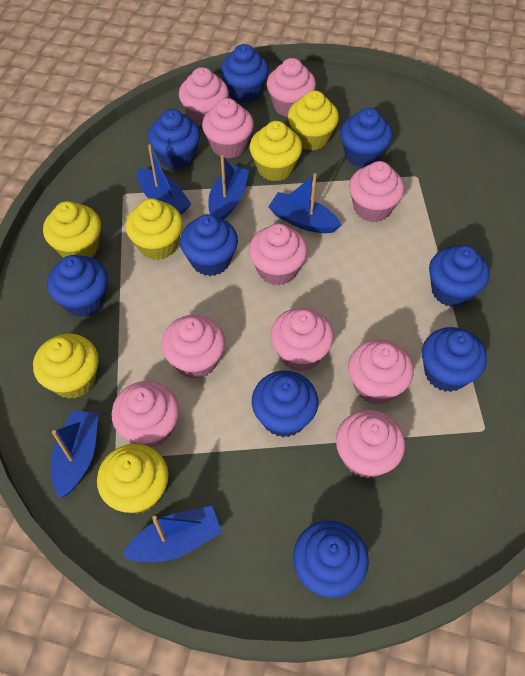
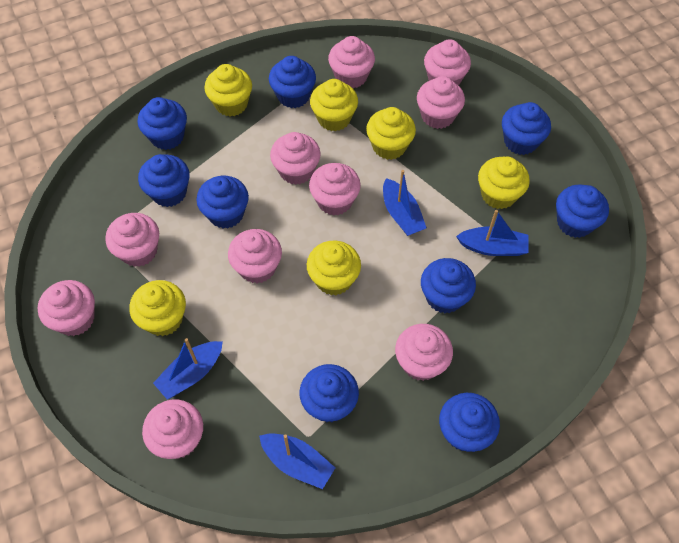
blue boat: 5 -> 4

